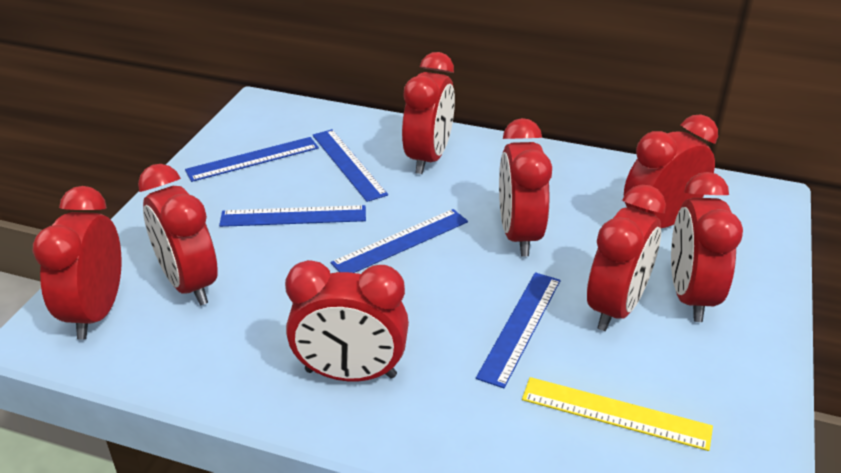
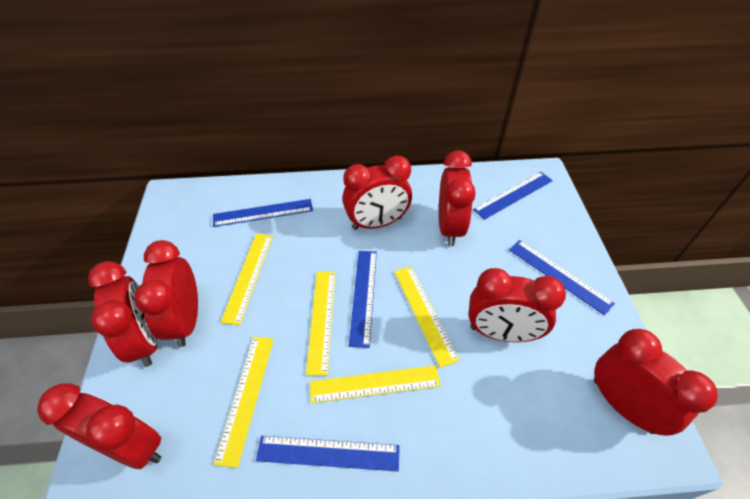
red clock: 8 -> 7
yellow ruler: 1 -> 5

